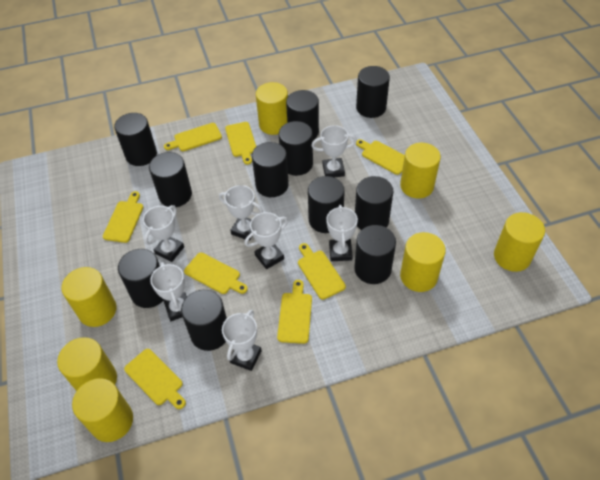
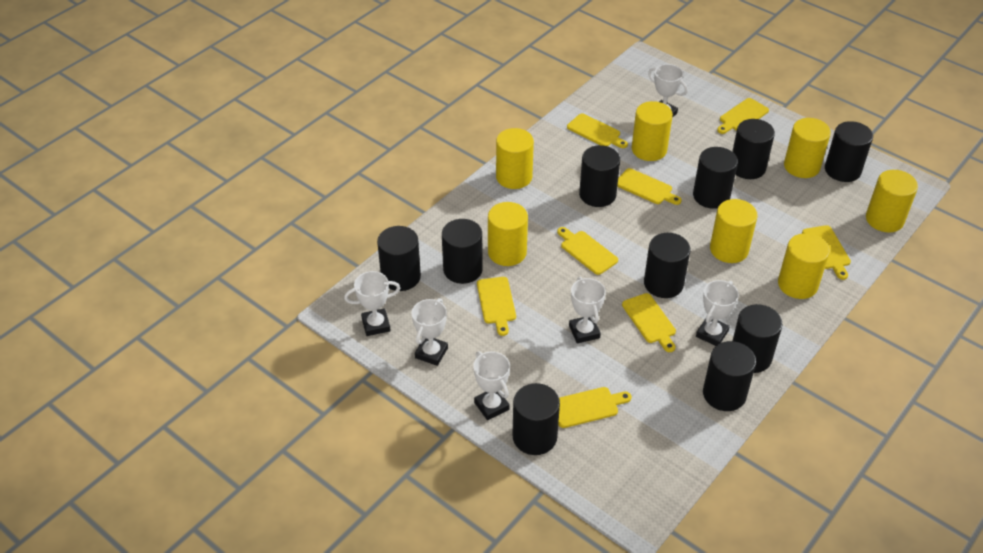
black cylinder: 11 -> 10
white trophy: 7 -> 6

